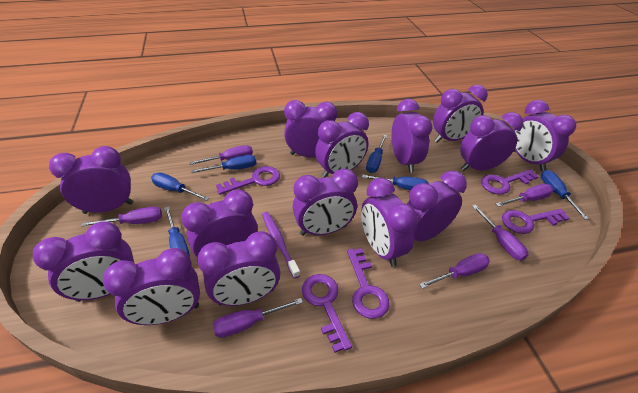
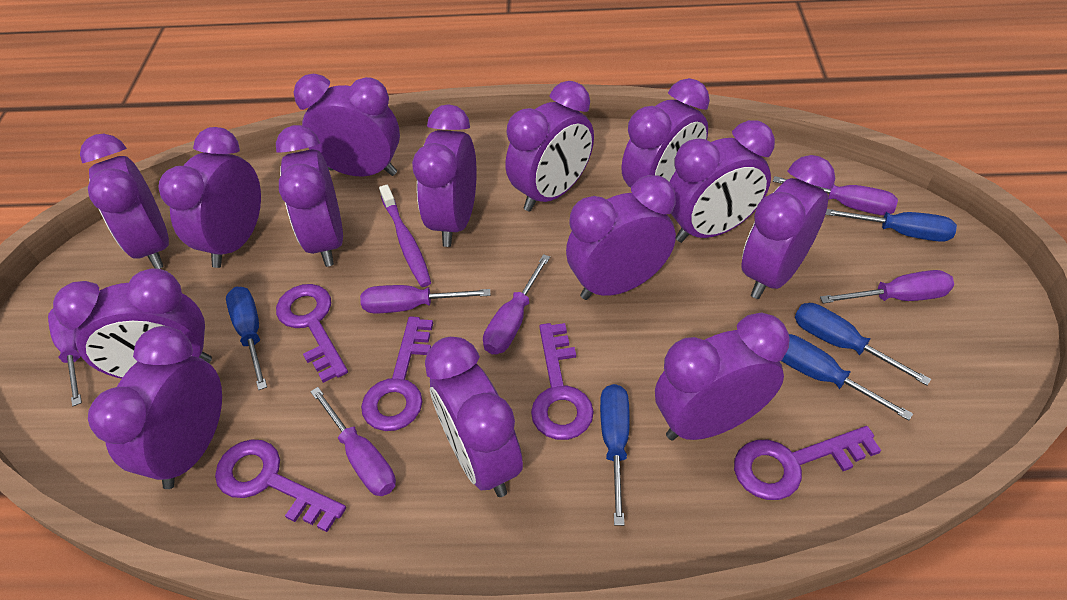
blue screwdriver: 6 -> 5

